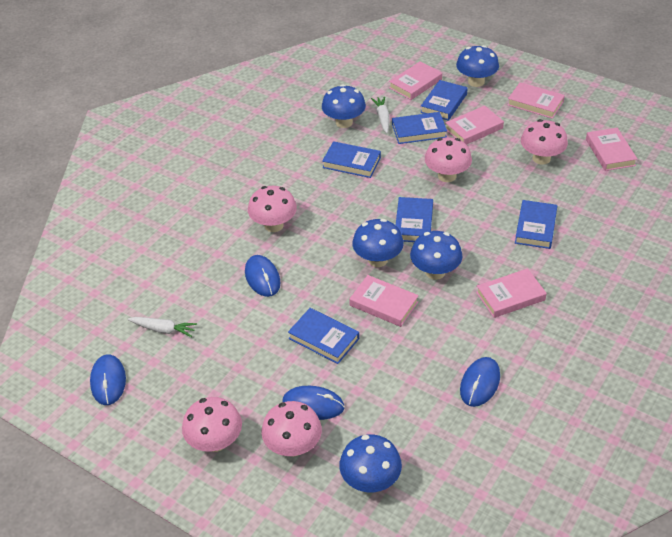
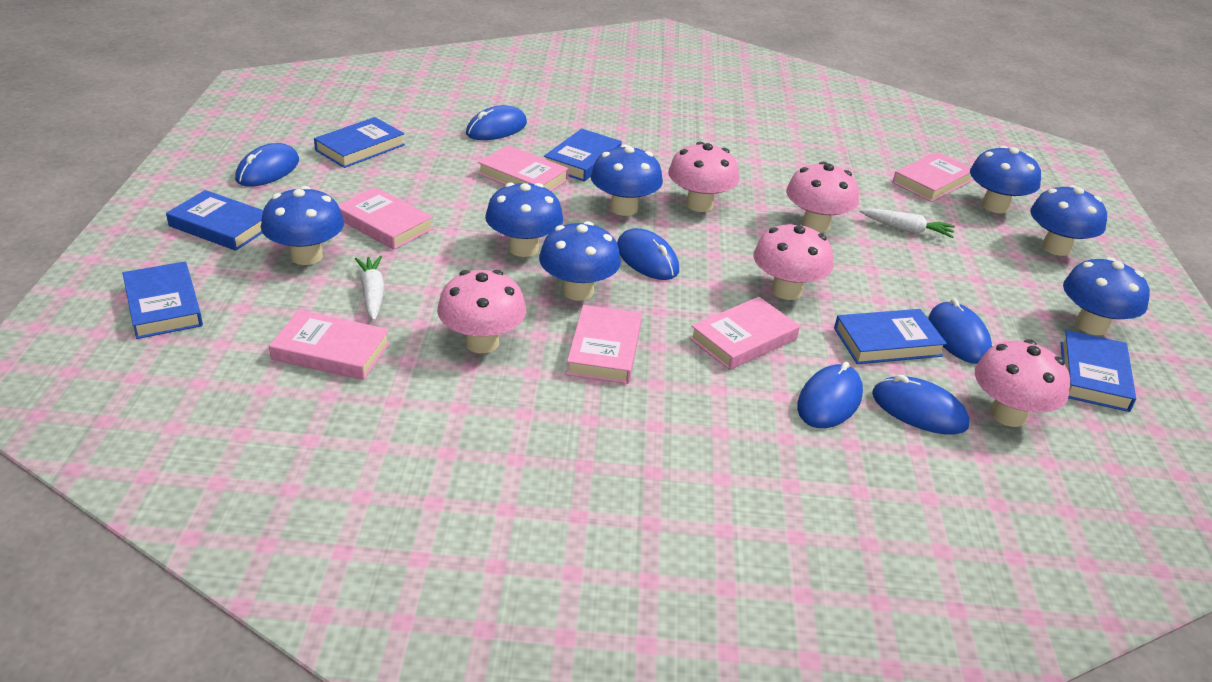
blue mouse: 4 -> 6
blue mushroom: 5 -> 7

